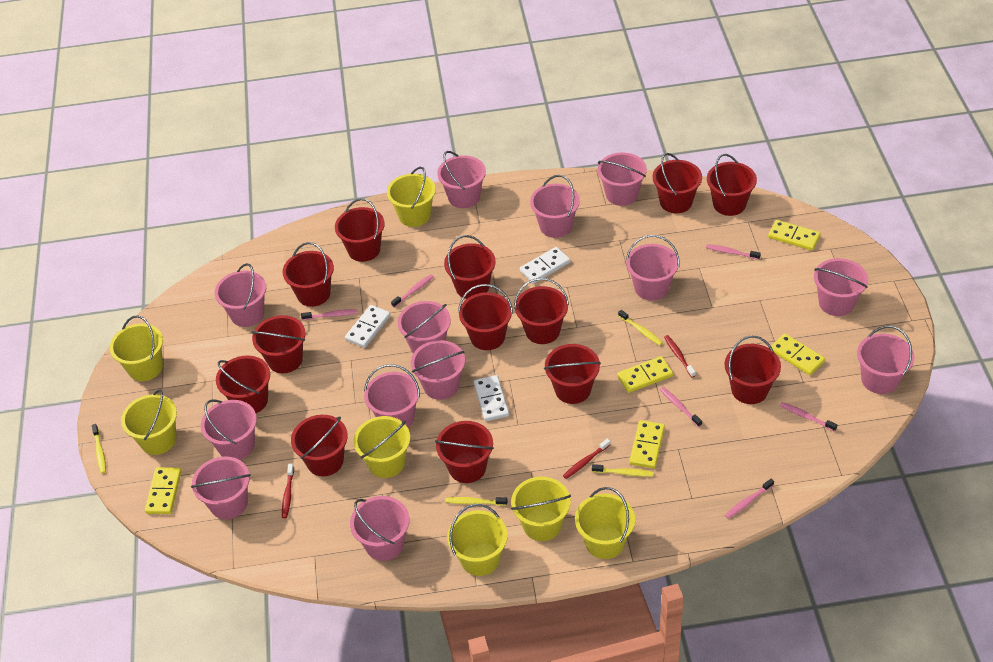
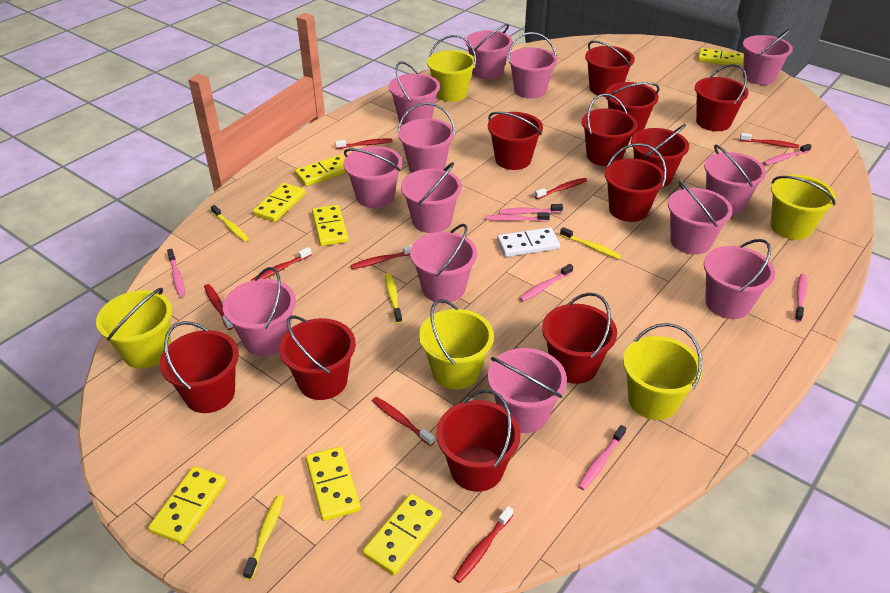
pink toothbrush: 6 -> 7
red bucket: 13 -> 11
red toothbrush: 3 -> 8
white domino: 3 -> 1
yellow bucket: 7 -> 5
yellow domino: 5 -> 7

